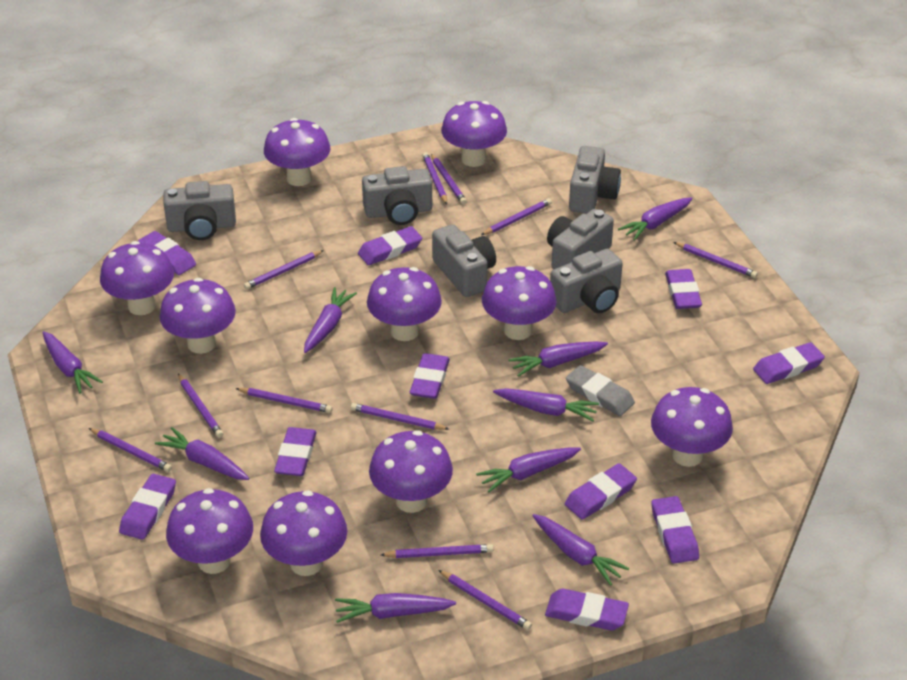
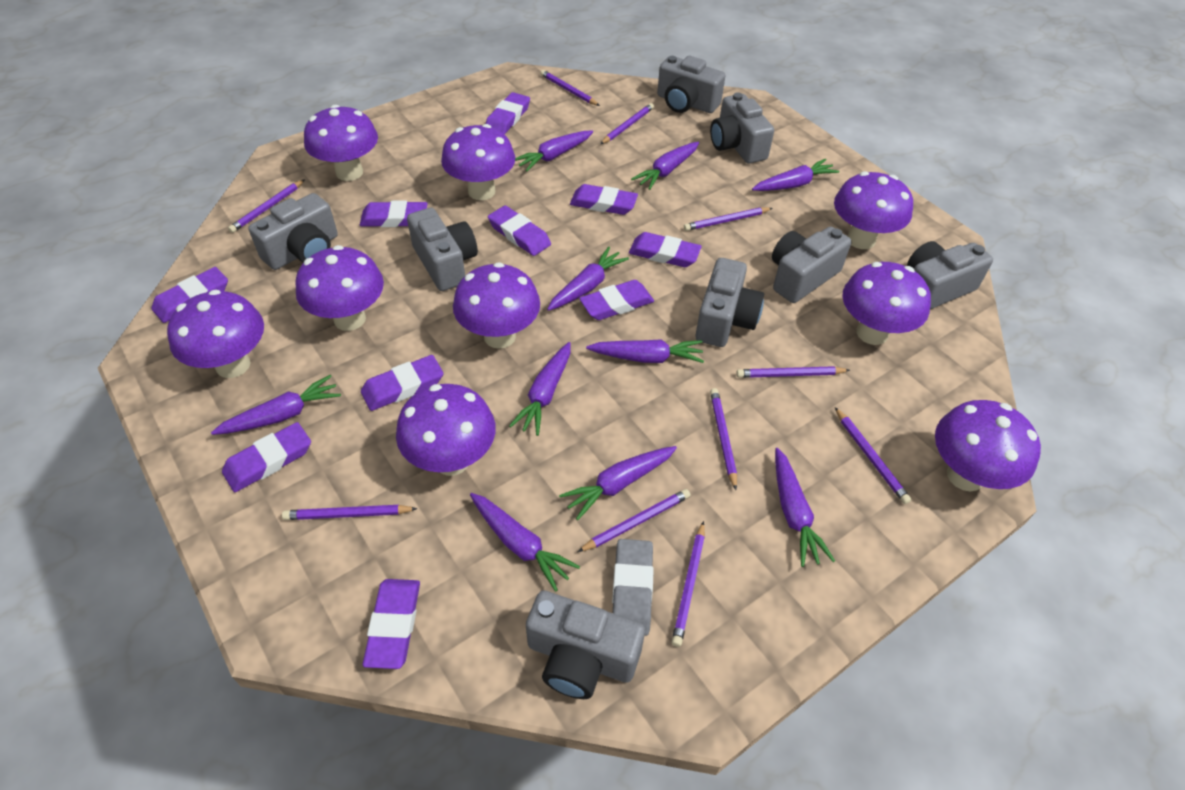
grey camera: 6 -> 8
purple carrot: 9 -> 10
purple mushroom: 10 -> 9
purple pencil: 11 -> 10

